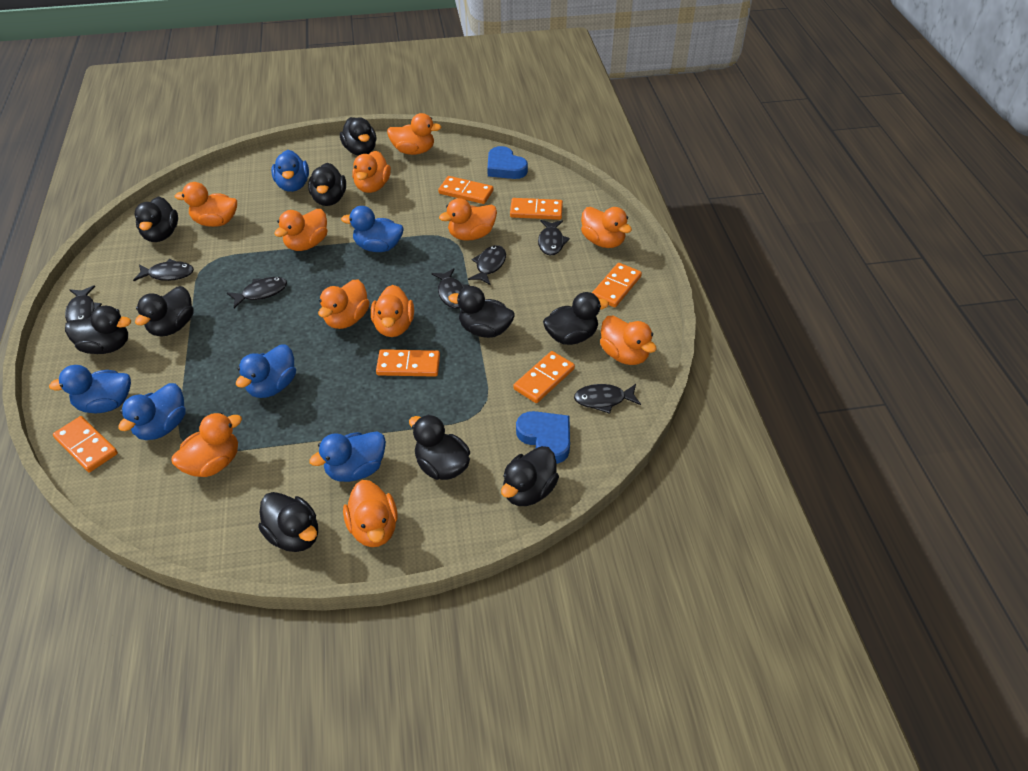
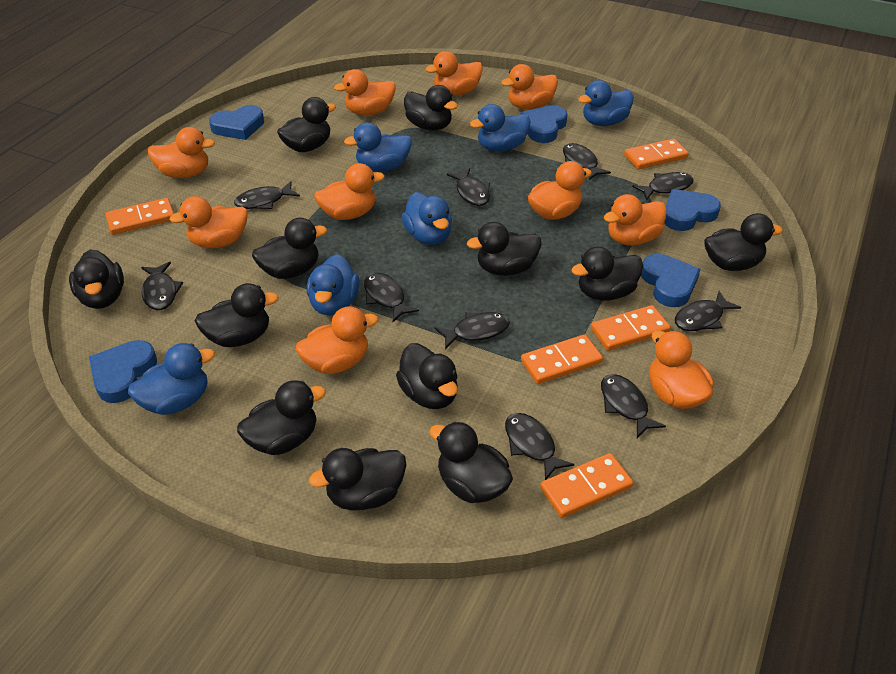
black duck: 10 -> 12
black fish: 7 -> 10
blue heart: 2 -> 5
orange domino: 6 -> 5
orange duck: 11 -> 10

